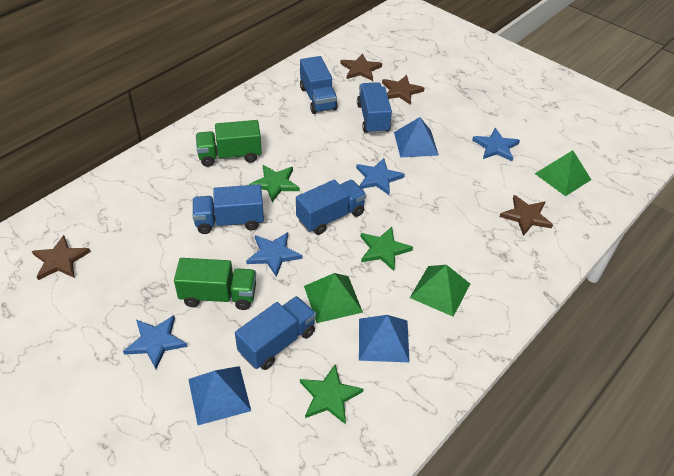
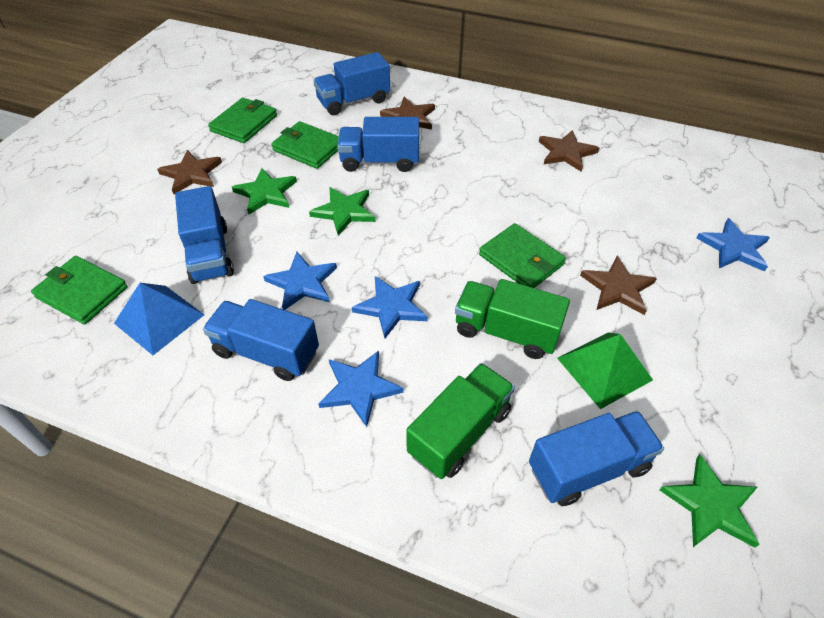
blue pyramid: 3 -> 1
green pyramid: 3 -> 1
green wallet: 0 -> 4

